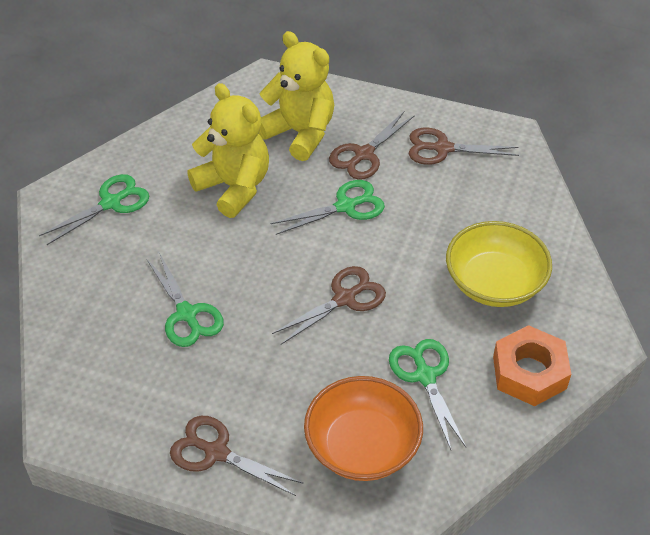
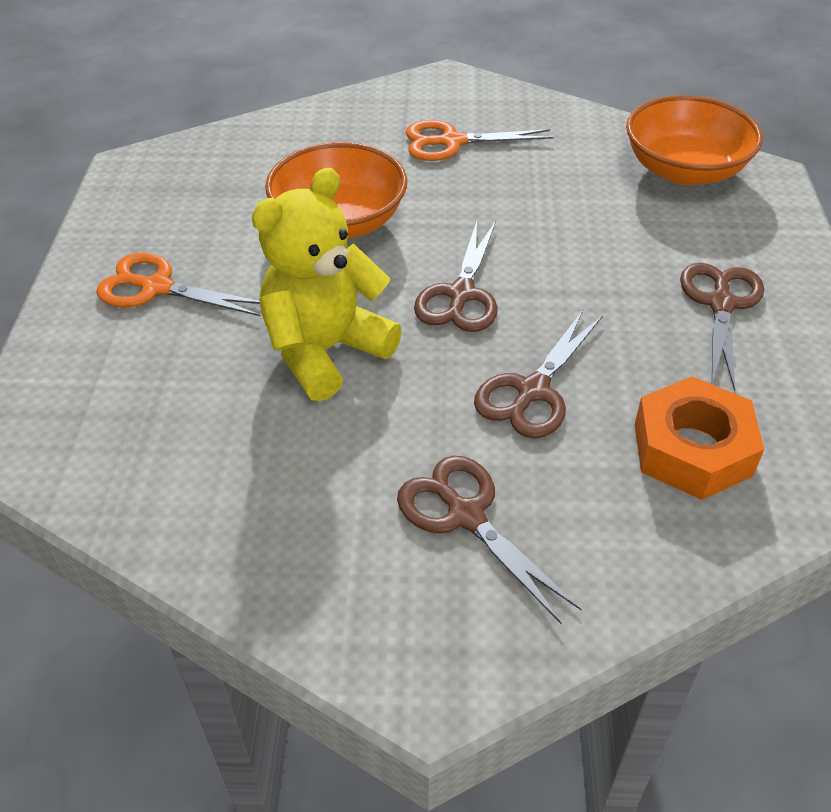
green scissors: 4 -> 0
orange bowl: 1 -> 2
orange scissors: 0 -> 2
yellow bowl: 1 -> 0
yellow teddy bear: 2 -> 1

